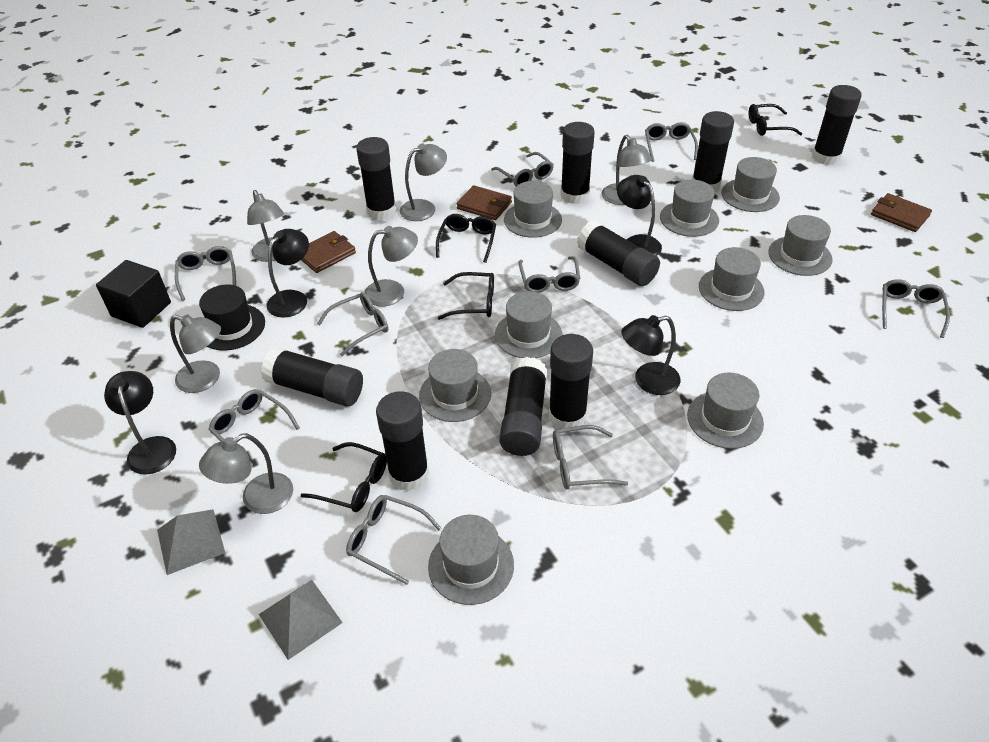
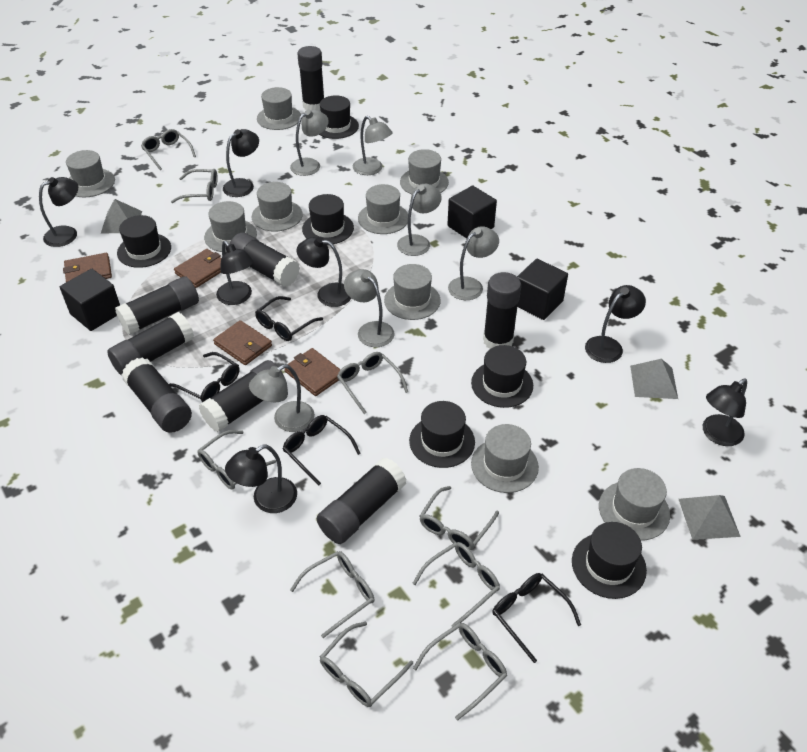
black cube: 1 -> 3
black glue stick: 9 -> 8
black hat: 1 -> 6
black lamp: 4 -> 7
brown wallet: 3 -> 4
grey pyramid: 2 -> 3

